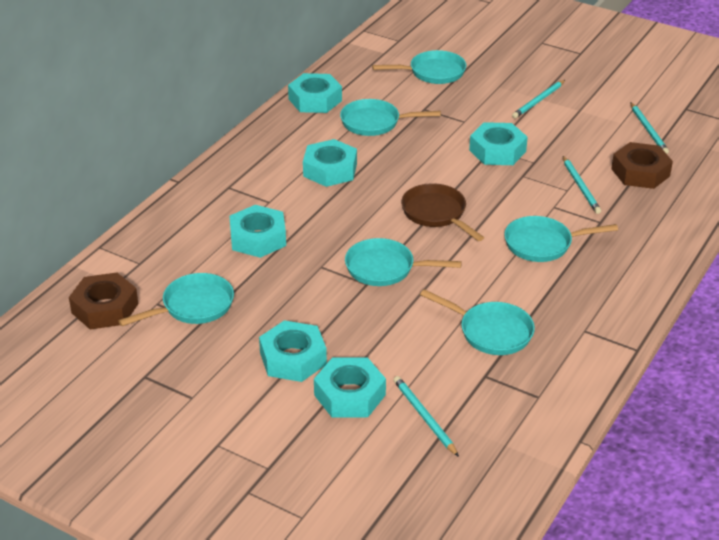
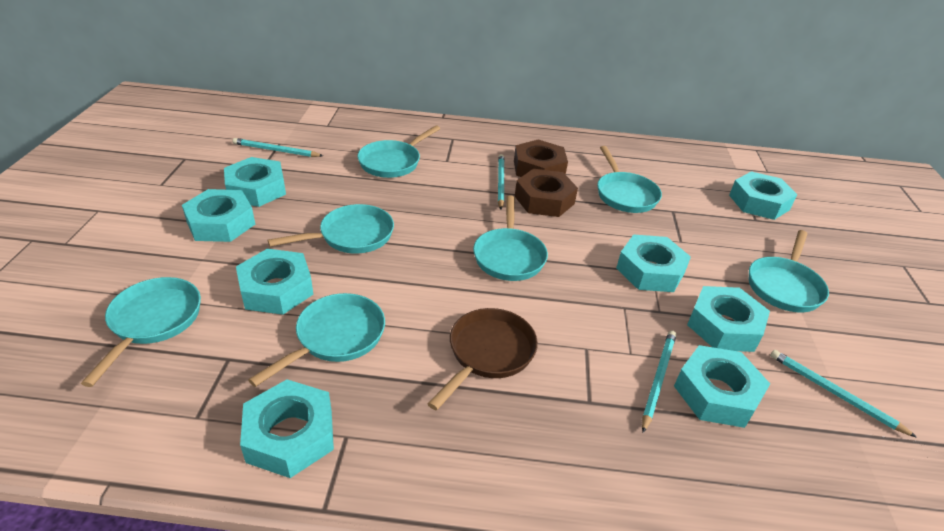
turquoise nut: 6 -> 8
turquoise pan: 6 -> 7

